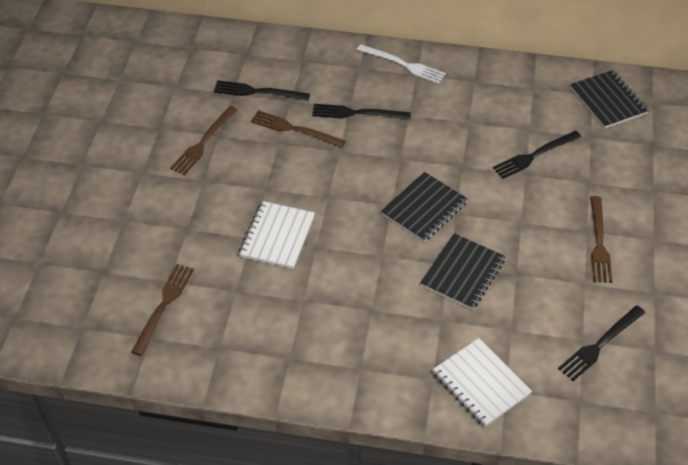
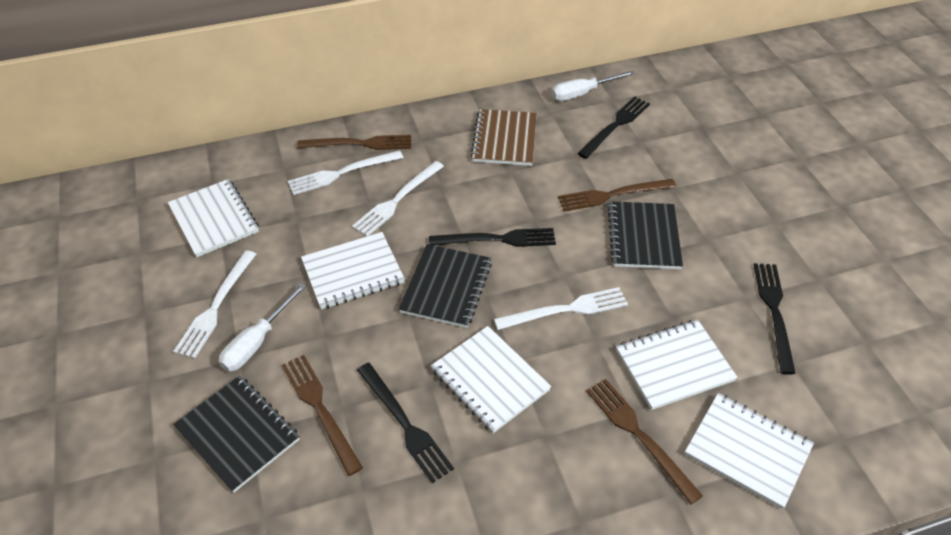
brown notebook: 0 -> 1
white fork: 1 -> 4
white notebook: 2 -> 5
white screwdriver: 0 -> 2

